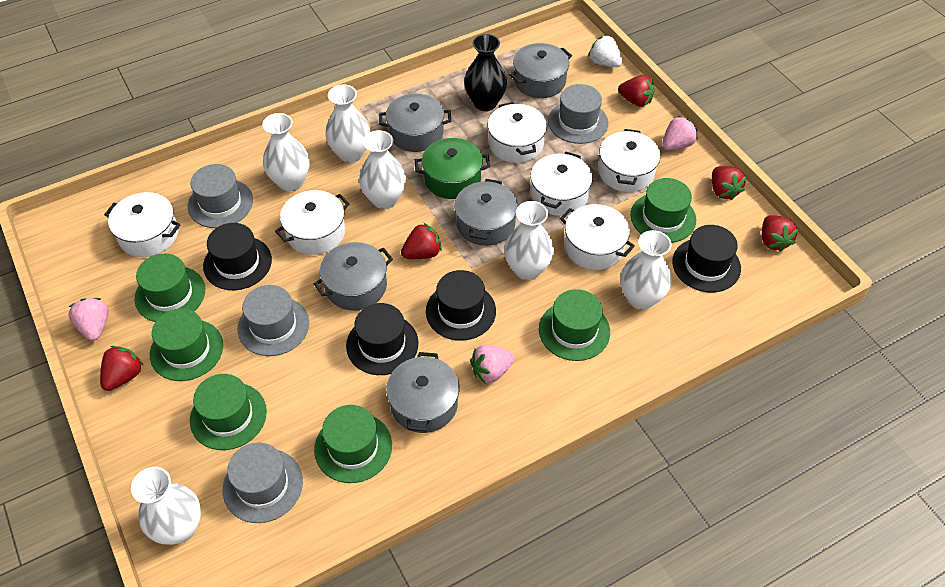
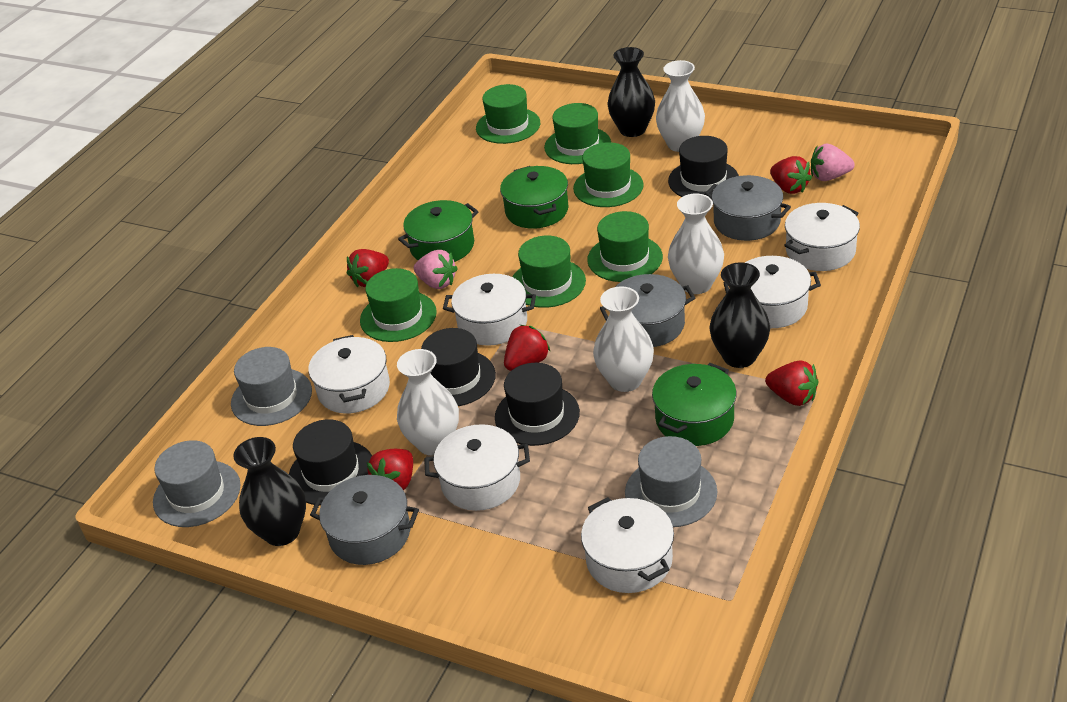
black vase: 1 -> 3
green pot: 1 -> 3
grey hat: 4 -> 3
grey pot: 5 -> 3
pink strawberry: 3 -> 2
white strawberry: 1 -> 0
white vase: 6 -> 4

